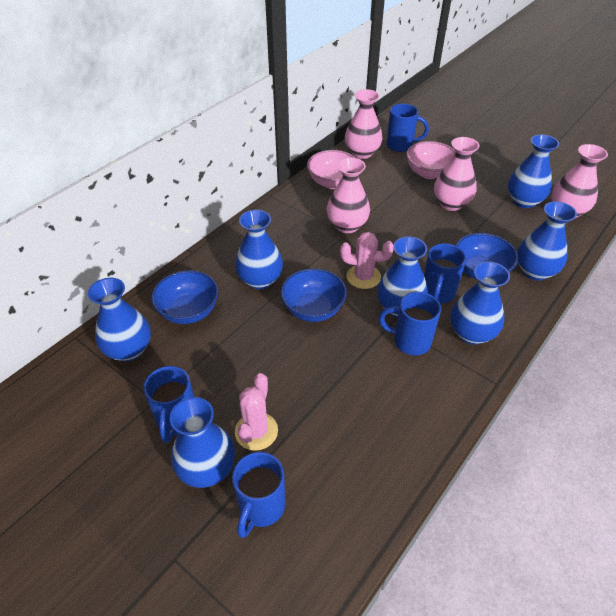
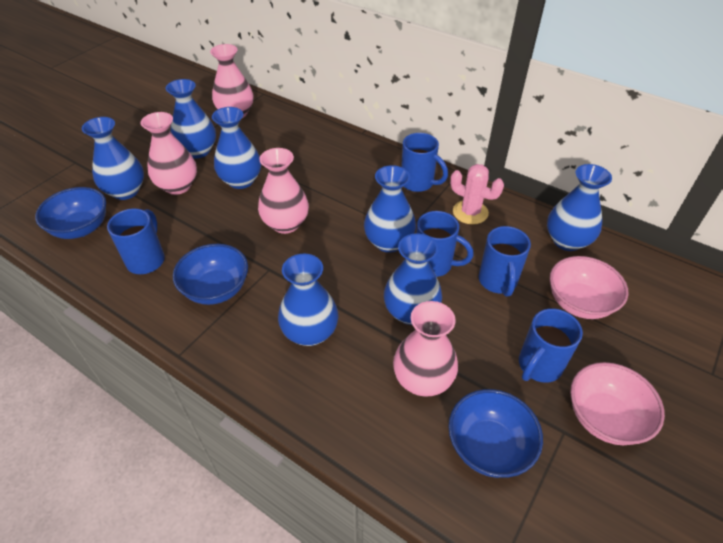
pink cactus: 2 -> 1

